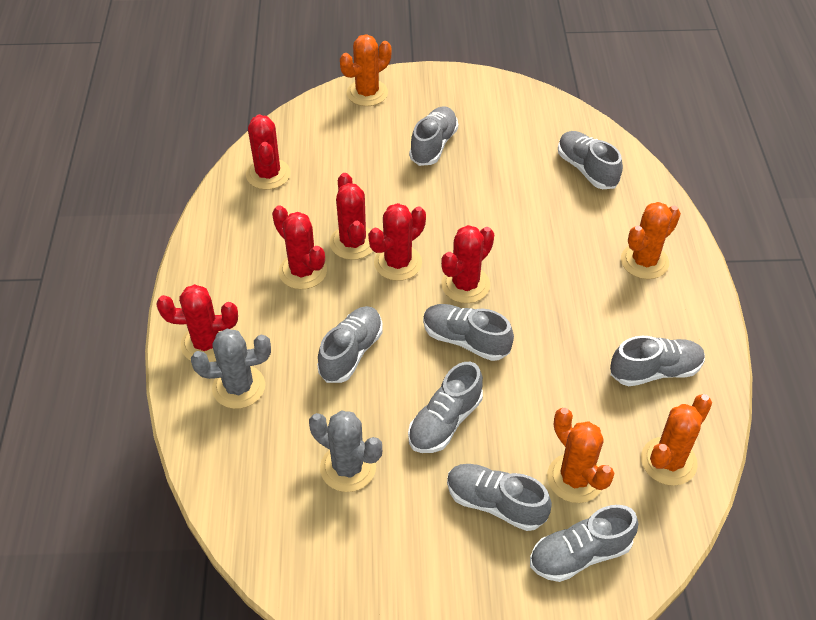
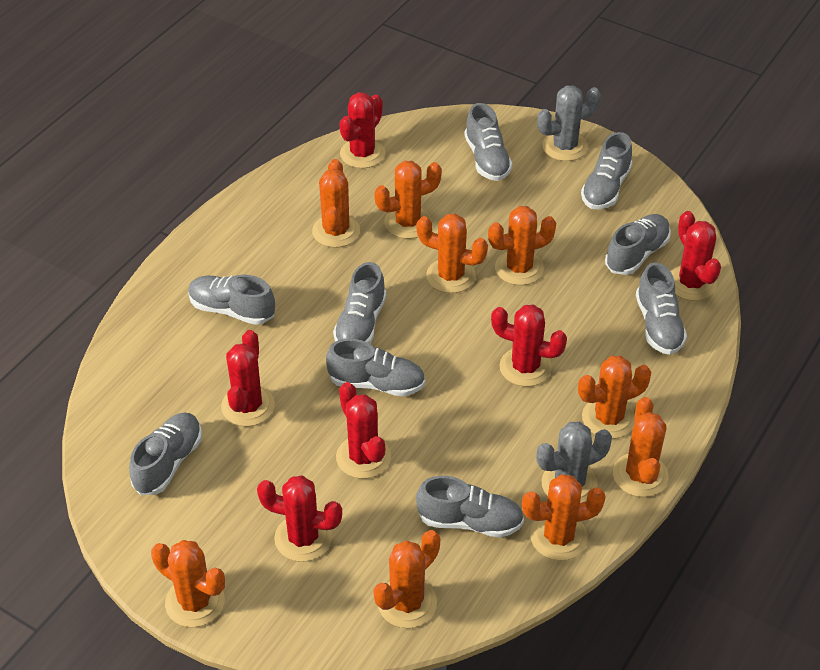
grey shoe: 8 -> 9
orange cactus: 4 -> 9

